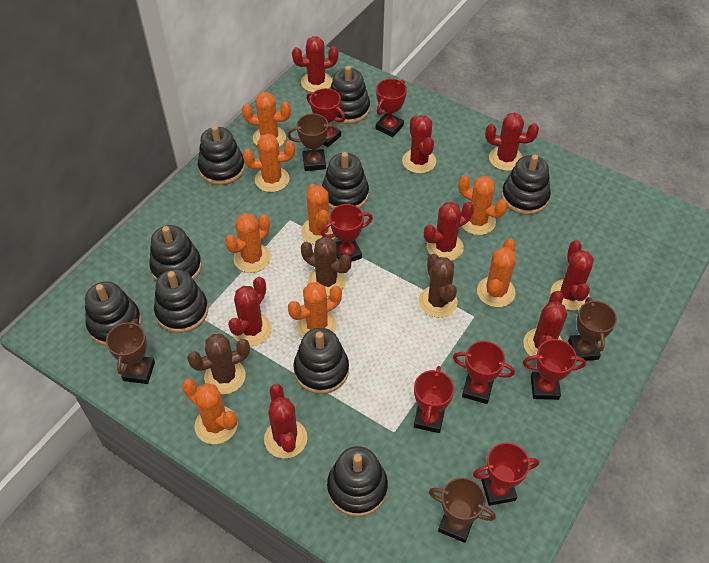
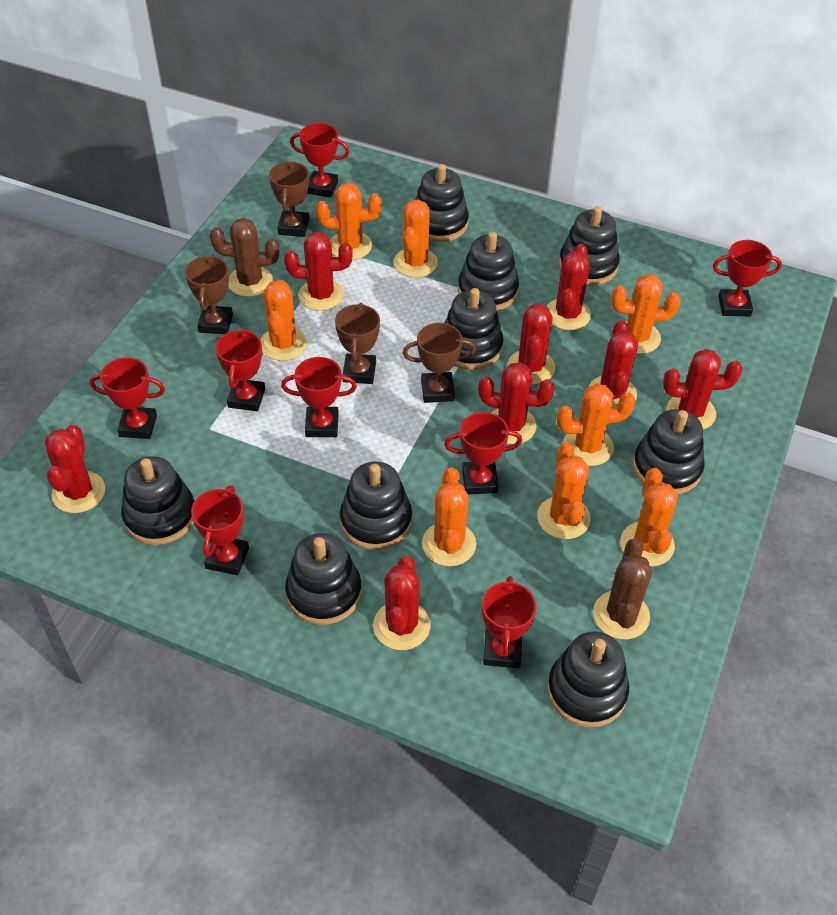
brown cactus: 3 -> 2
red trophy: 7 -> 8

